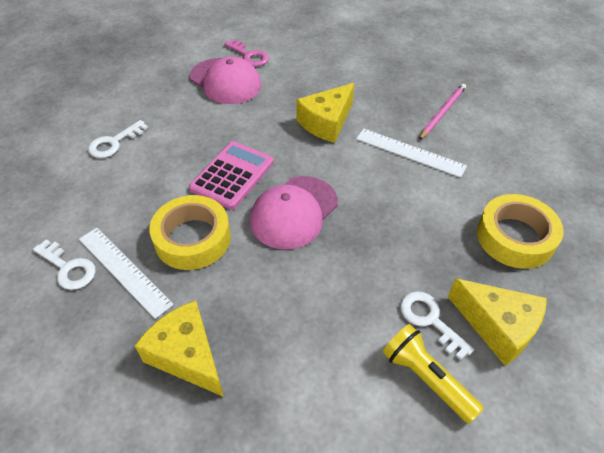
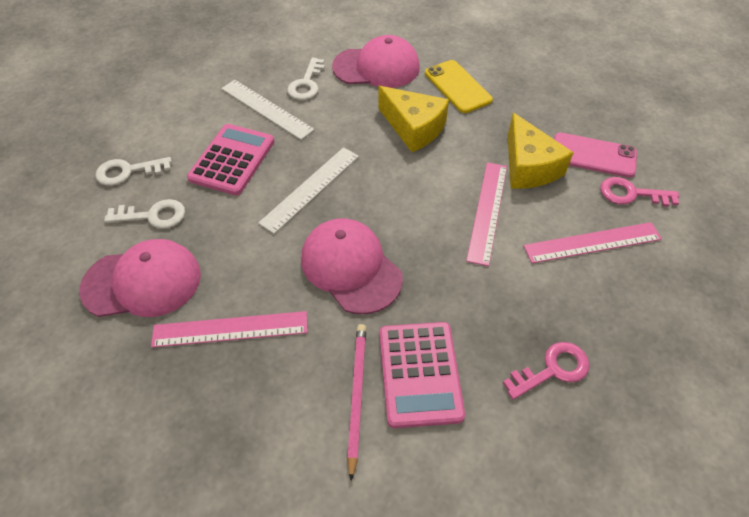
pink calculator: 1 -> 2
pink cap: 2 -> 3
pink key: 1 -> 2
pink phone: 0 -> 1
pink ruler: 0 -> 3
yellow cheese: 3 -> 2
yellow flashlight: 1 -> 0
yellow phone: 0 -> 1
yellow tape: 2 -> 0

